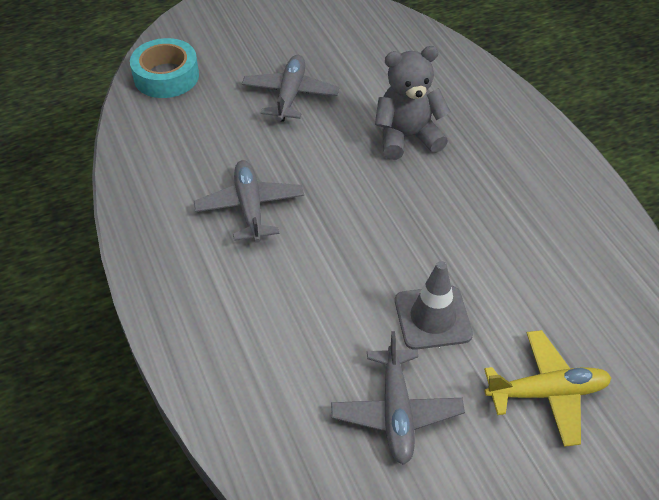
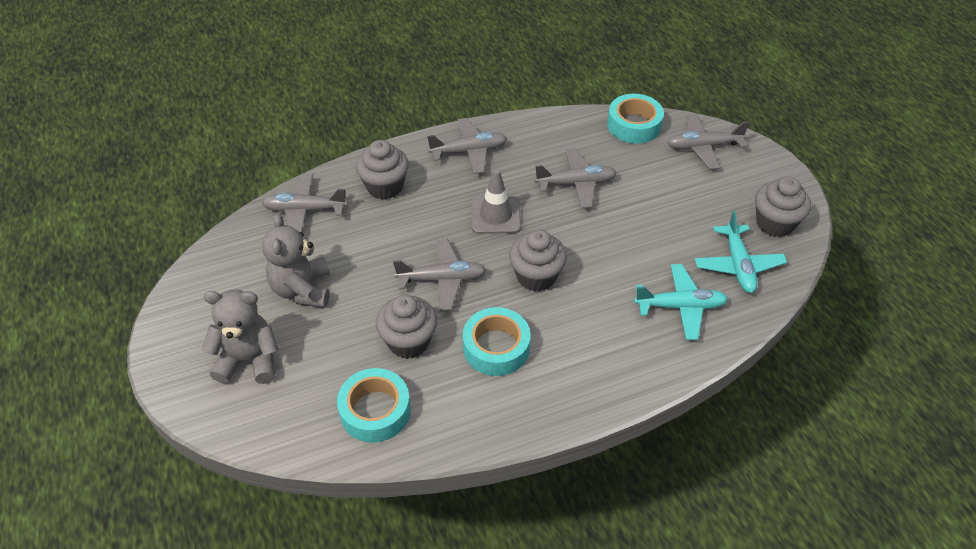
grey cupcake: 0 -> 4
grey plane: 3 -> 5
grey teddy bear: 1 -> 2
turquoise plane: 0 -> 2
turquoise tape: 1 -> 3
yellow plane: 1 -> 0

